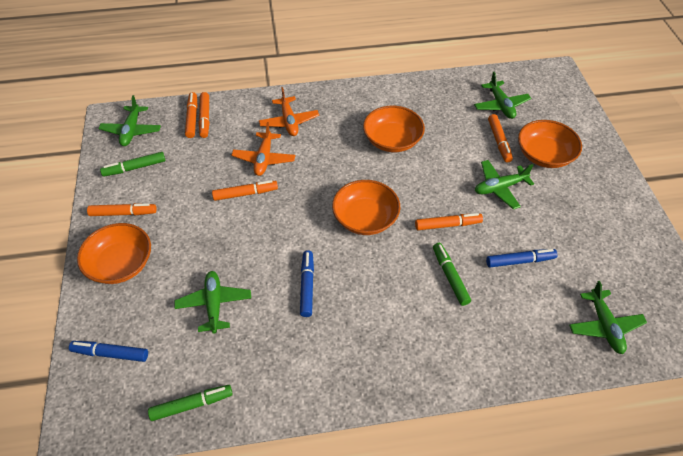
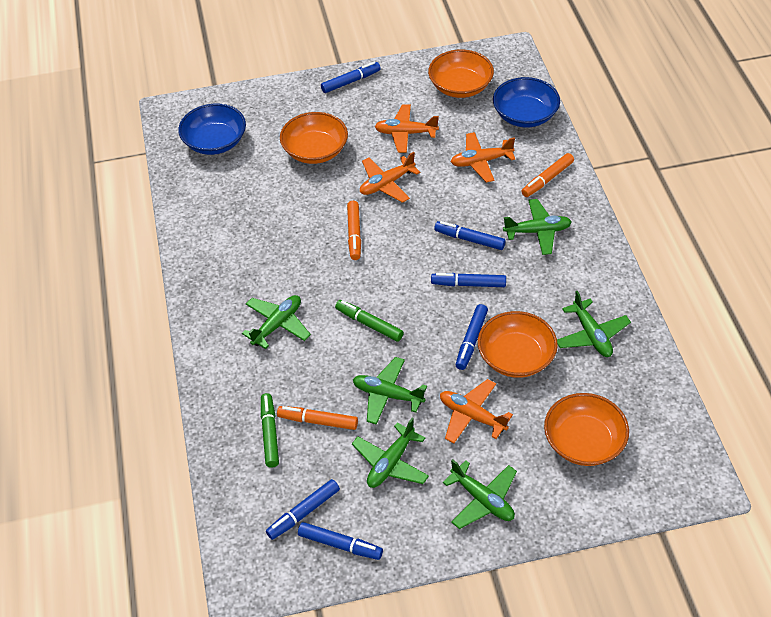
blue bowl: 0 -> 2
blue marker: 3 -> 6
green marker: 3 -> 2
green plane: 5 -> 6
orange marker: 6 -> 3
orange plane: 2 -> 4

